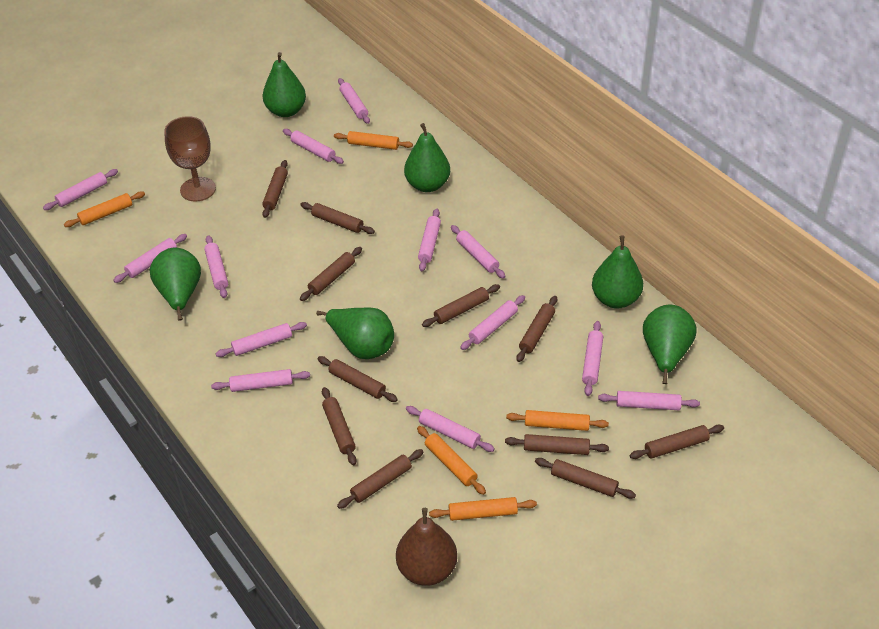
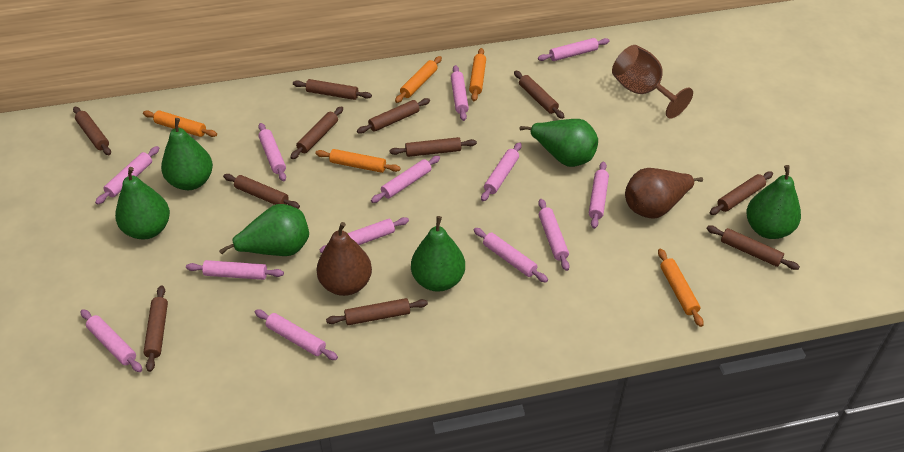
brown pear: 1 -> 2

